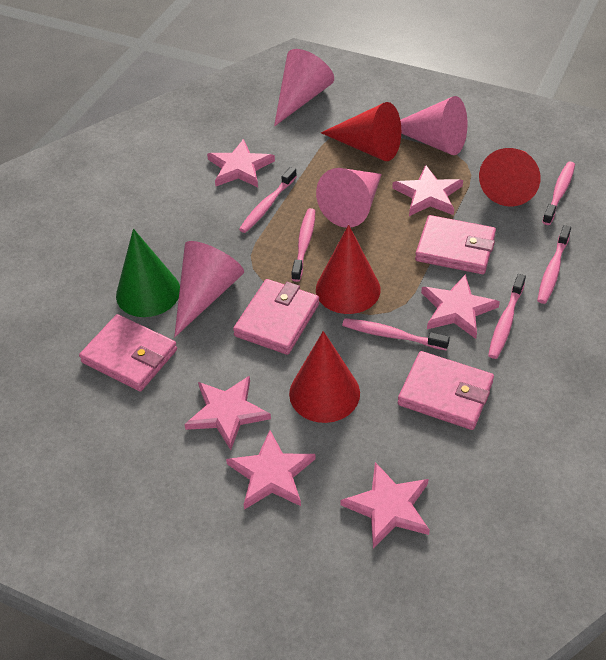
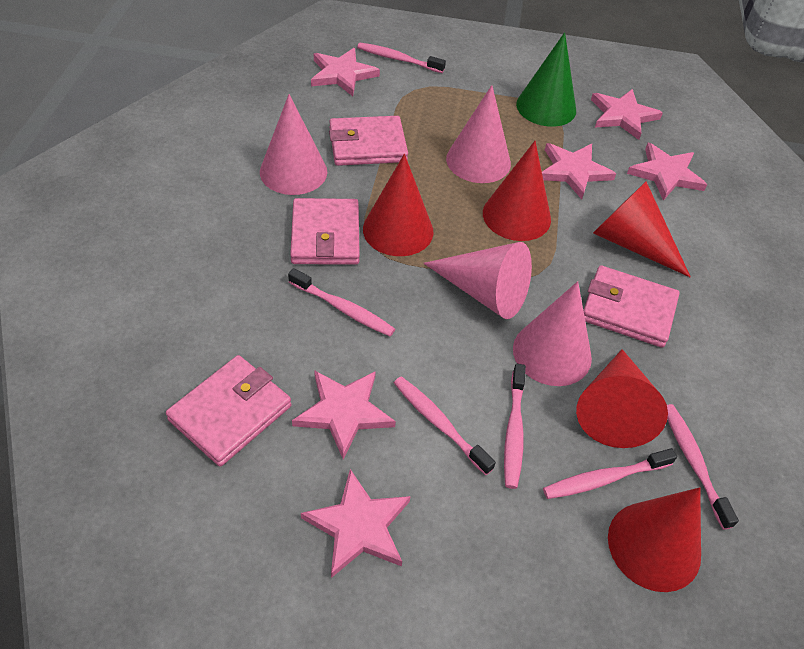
red cone: 4 -> 5

